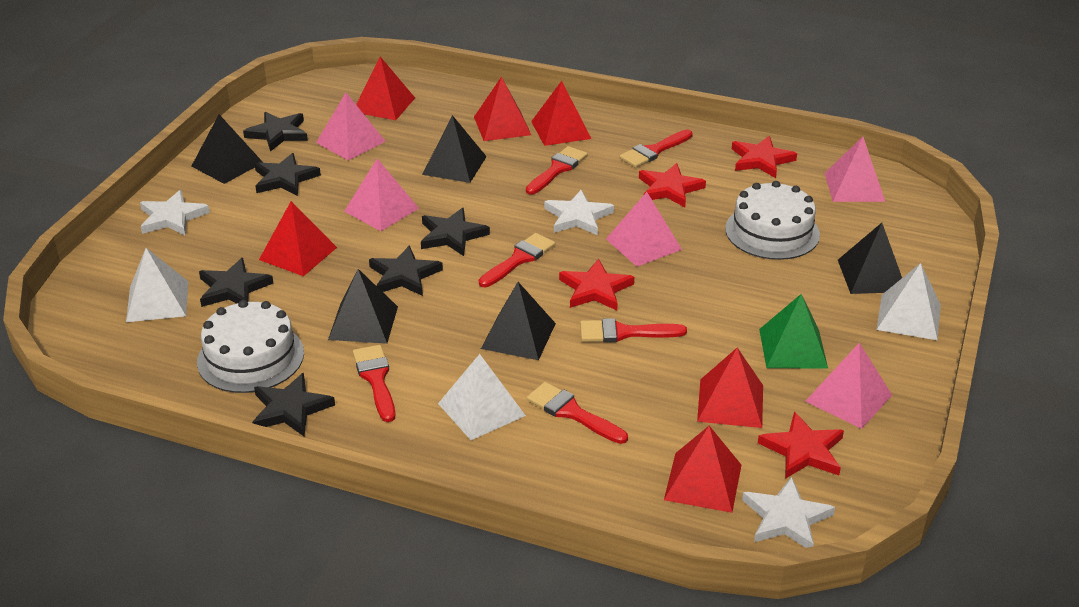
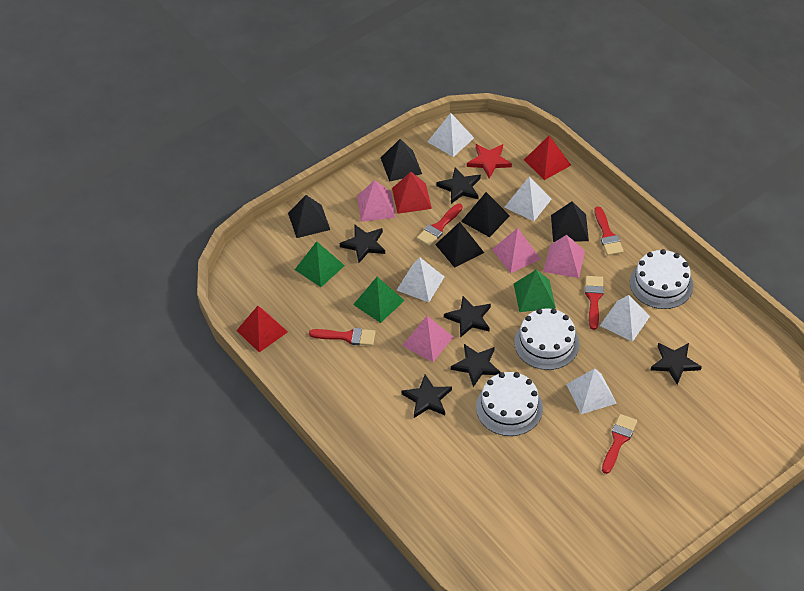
green pyramid: 1 -> 3
pink pyramid: 5 -> 4
red brush: 6 -> 5
red pyramid: 6 -> 3
red star: 4 -> 1
white cake: 2 -> 3
white pyramid: 3 -> 5
white star: 3 -> 0

